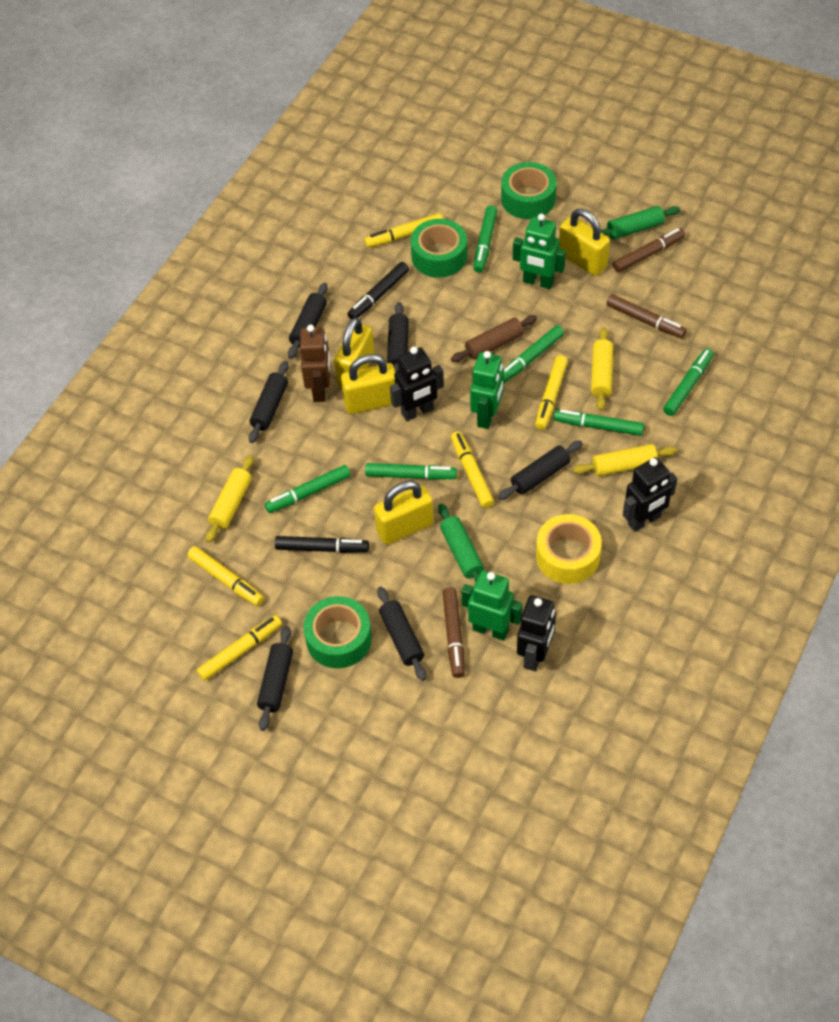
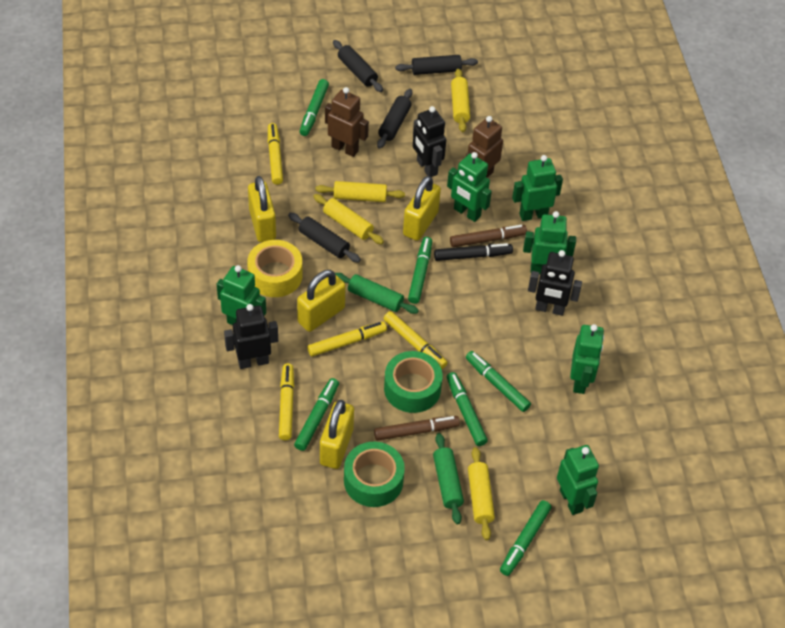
black marker: 2 -> 1
black rolling pin: 6 -> 4
brown marker: 3 -> 2
brown robot: 1 -> 2
brown rolling pin: 1 -> 0
green robot: 3 -> 6
green tape: 3 -> 2
yellow marker: 5 -> 4
yellow rolling pin: 3 -> 4

